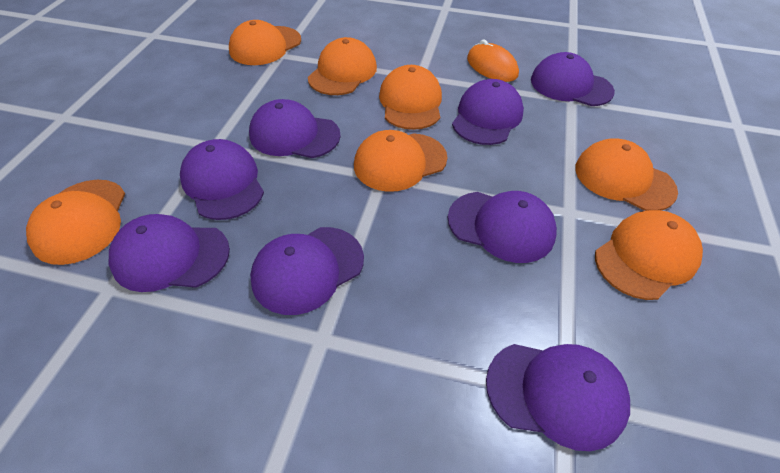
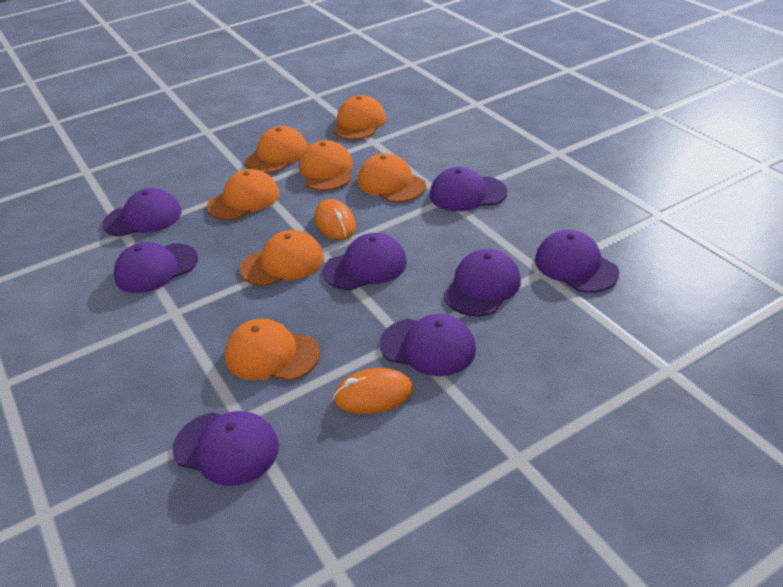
orange mouse: 1 -> 2

